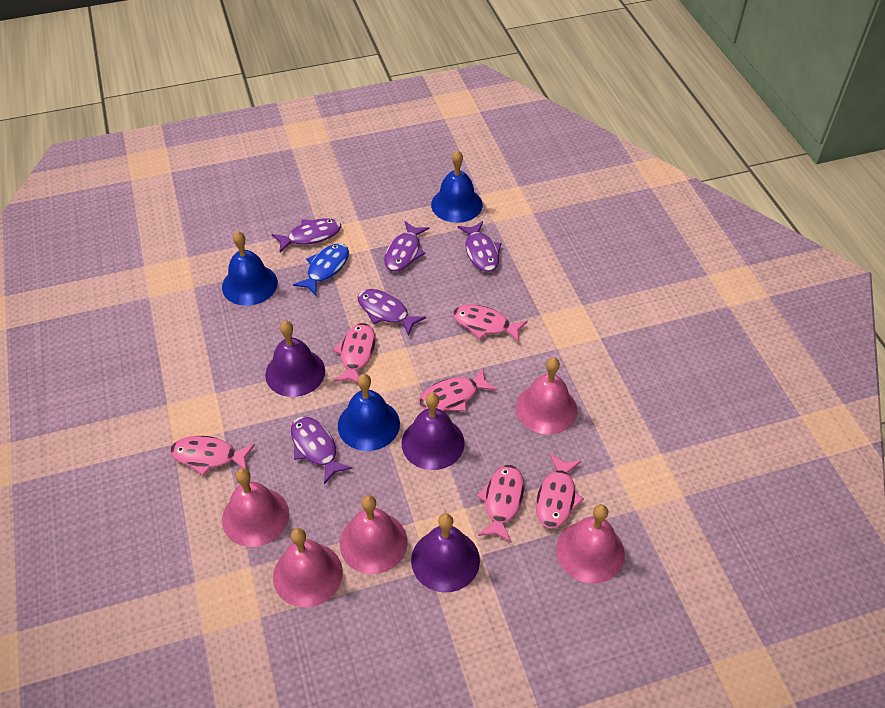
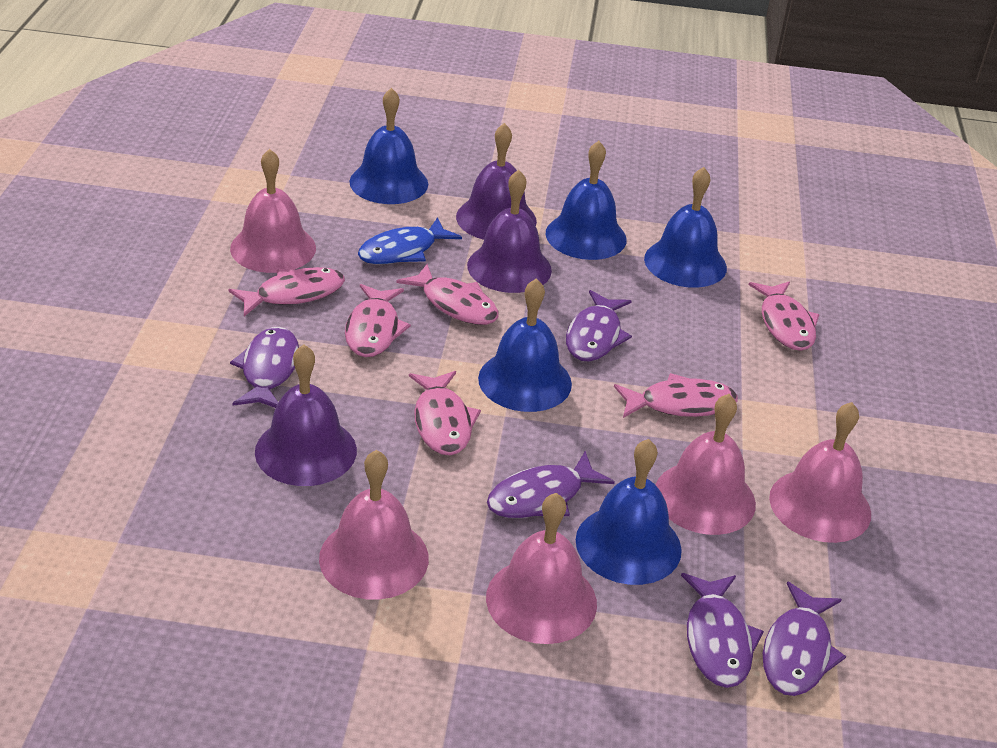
blue bell: 3 -> 5

